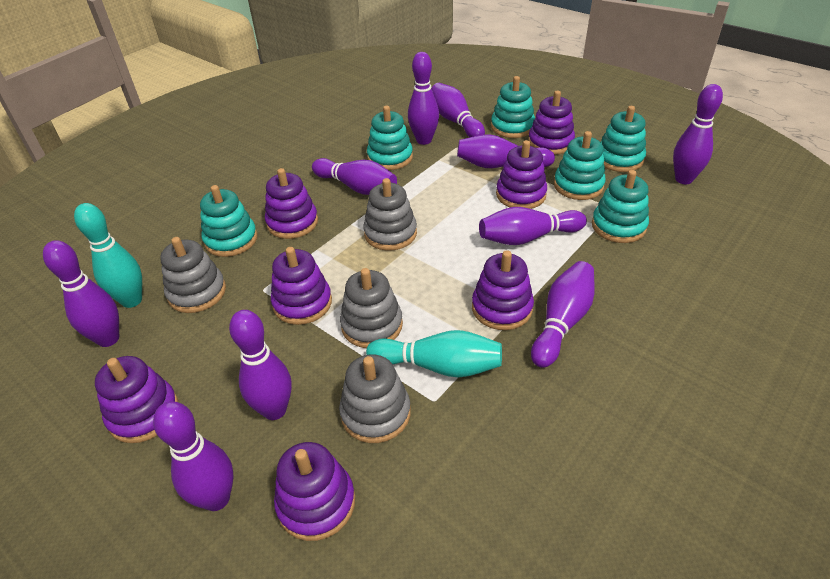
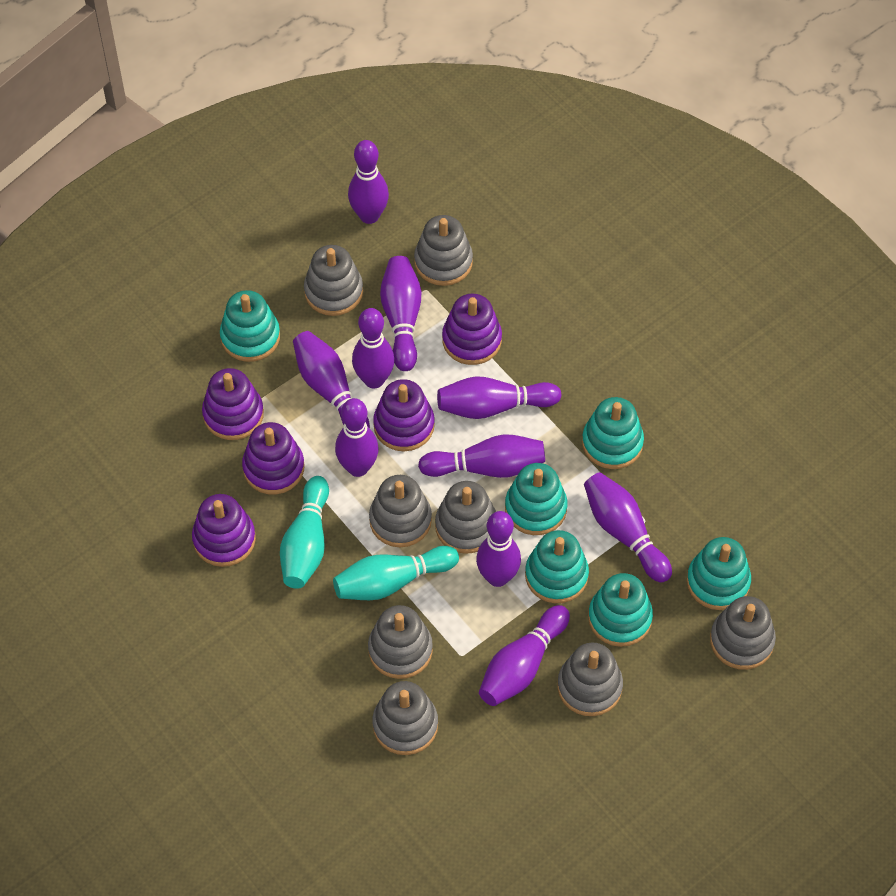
grey stacking toy: 4 -> 8
purple stacking toy: 7 -> 5

